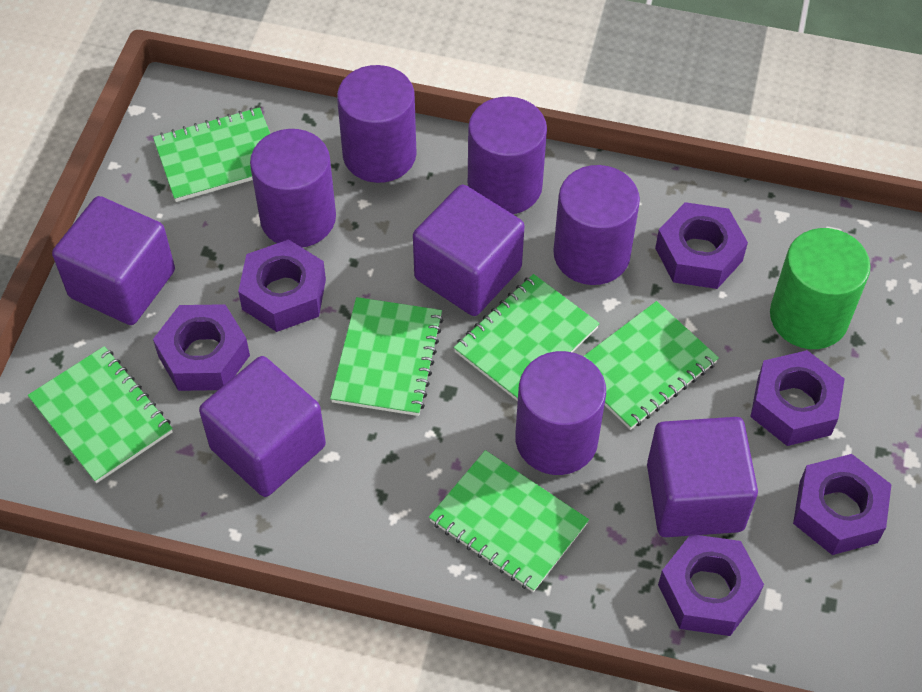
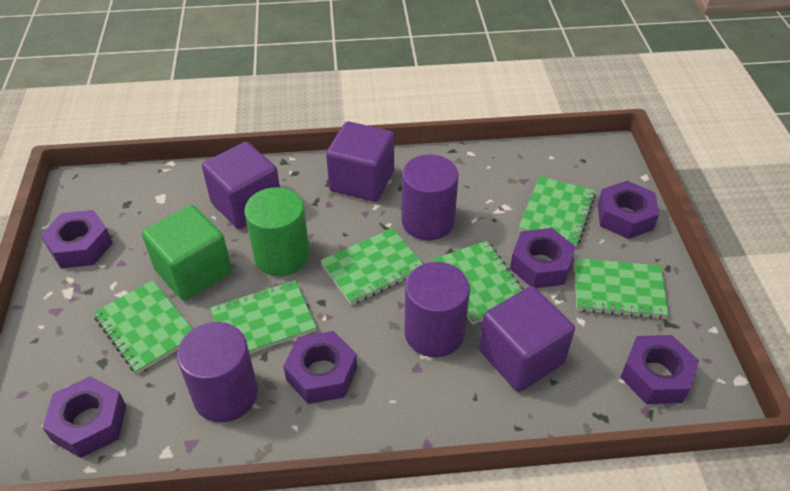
green cube: 0 -> 1
purple cube: 4 -> 3
purple cylinder: 5 -> 3

